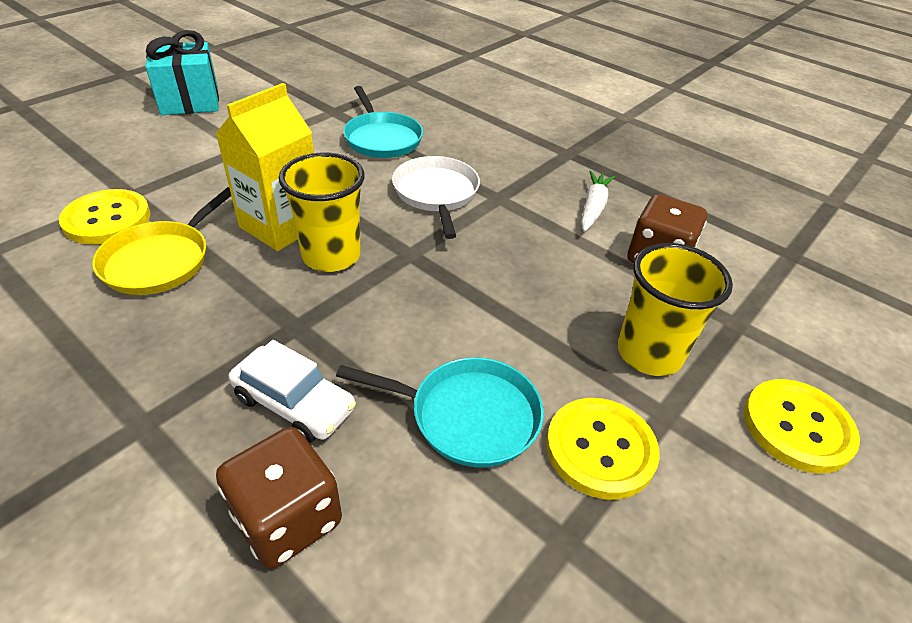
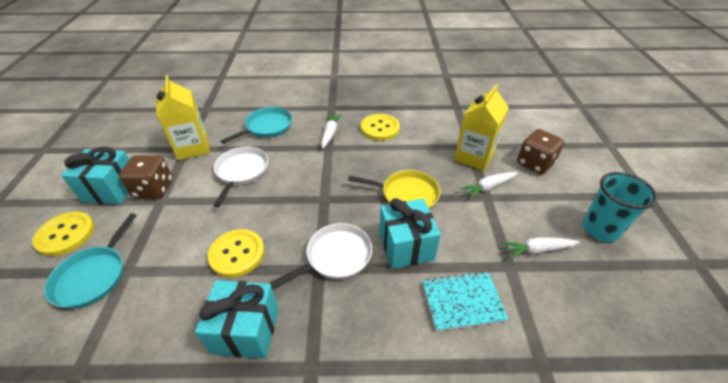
turquoise cup: 0 -> 1
turquoise gift: 1 -> 3
turquoise notebook: 0 -> 1
white car: 1 -> 0
white carrot: 1 -> 3
white pan: 1 -> 2
yellow carton: 1 -> 2
yellow cup: 2 -> 0

